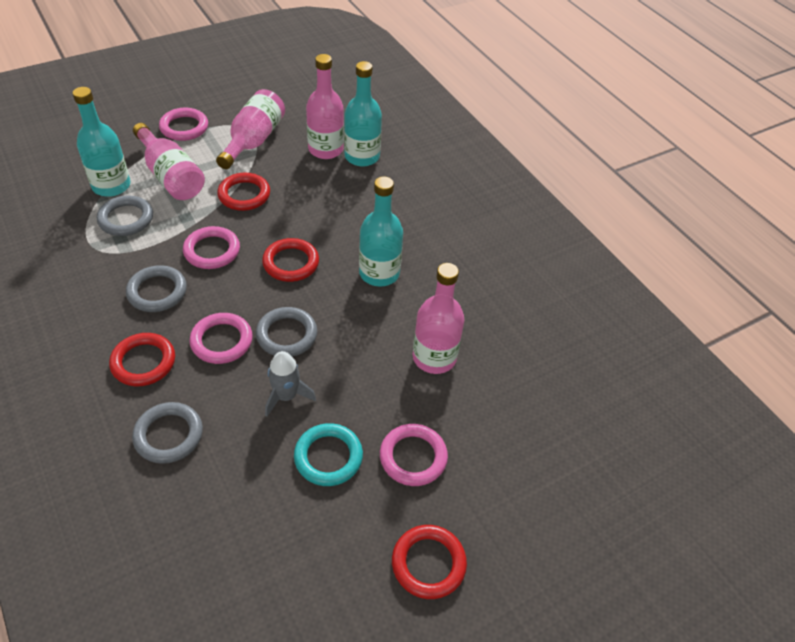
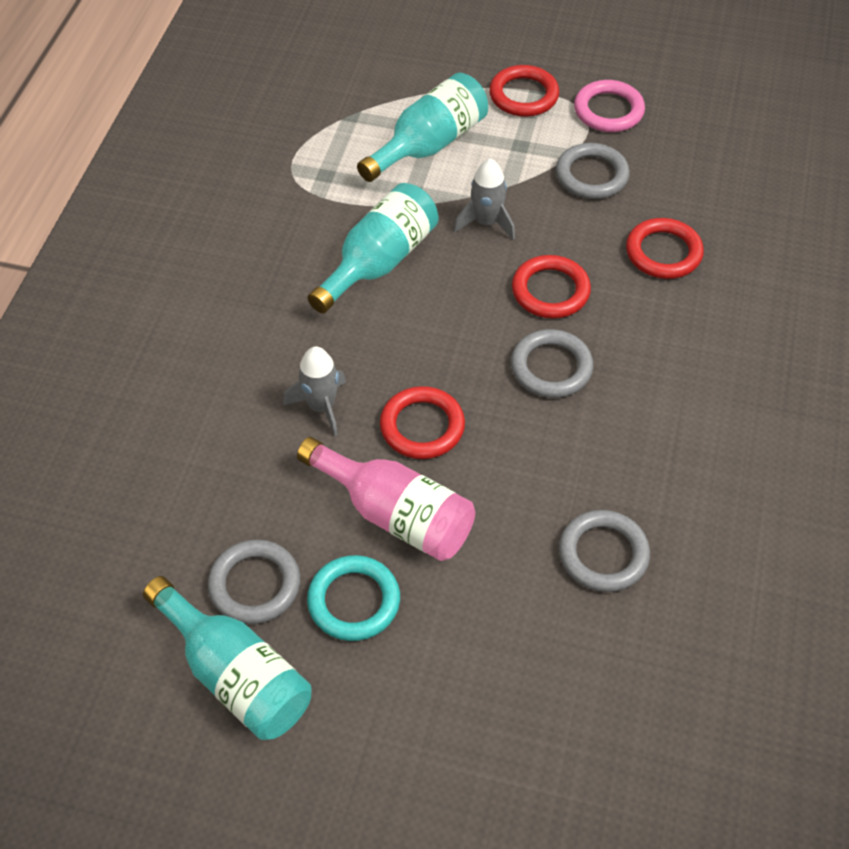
grey rocket: 1 -> 2
pink bottle: 4 -> 1
pink ring: 4 -> 1

